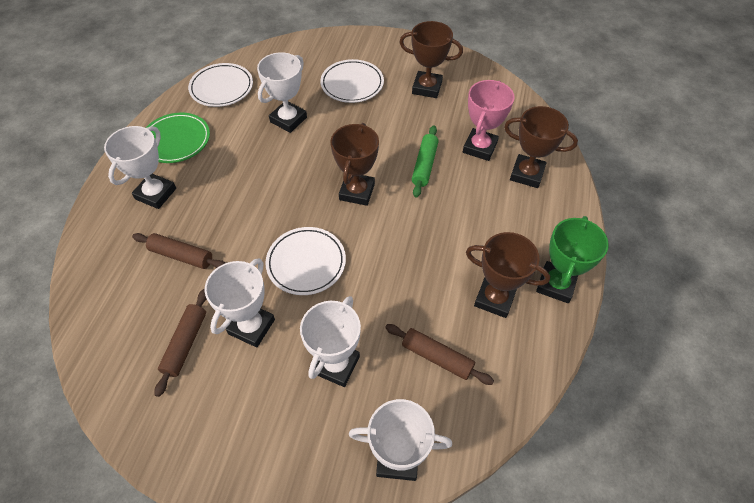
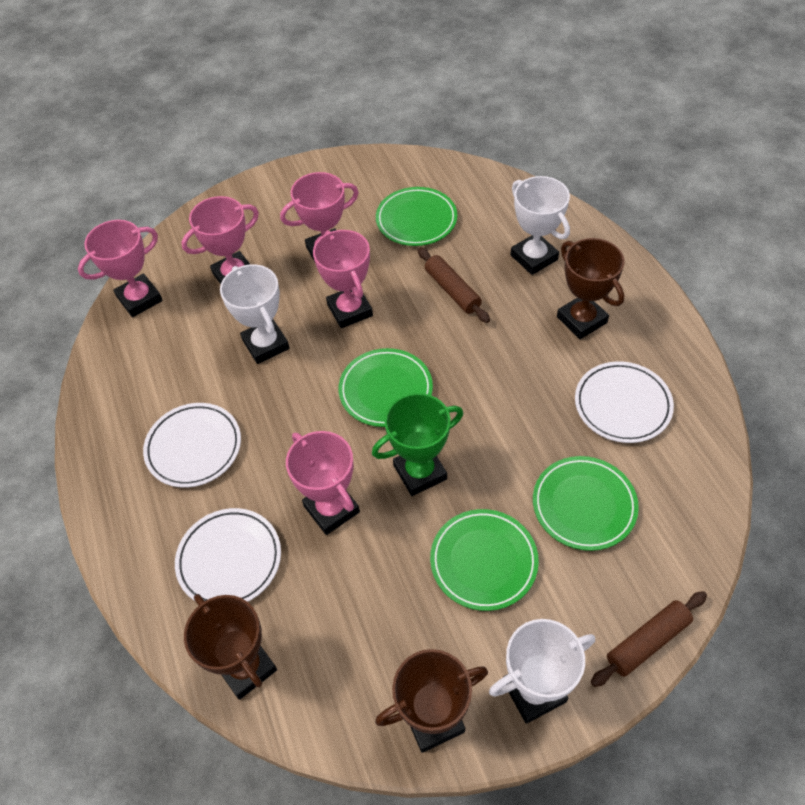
brown rolling pin: 3 -> 2
brown trophy: 4 -> 3
green plate: 1 -> 4
green rolling pin: 1 -> 0
pink trophy: 1 -> 5
white trophy: 5 -> 3

